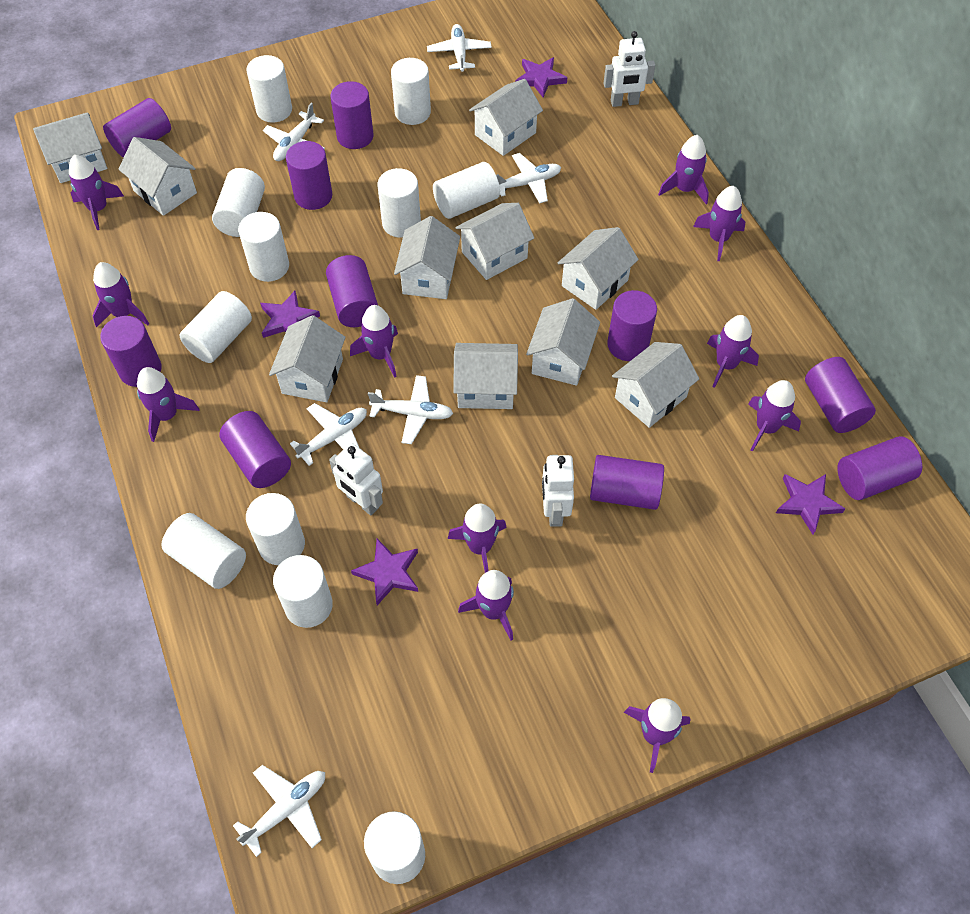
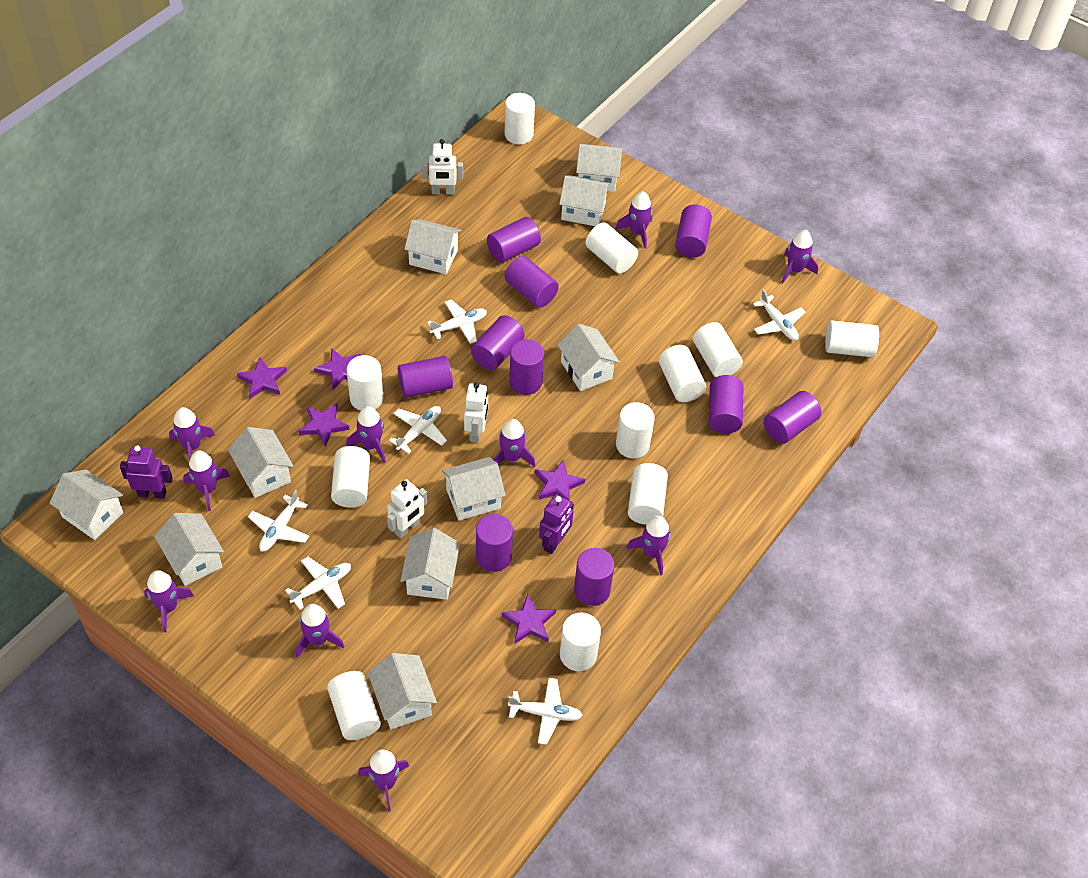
purple robot: 0 -> 2
purple rocket: 11 -> 10
purple star: 4 -> 5

